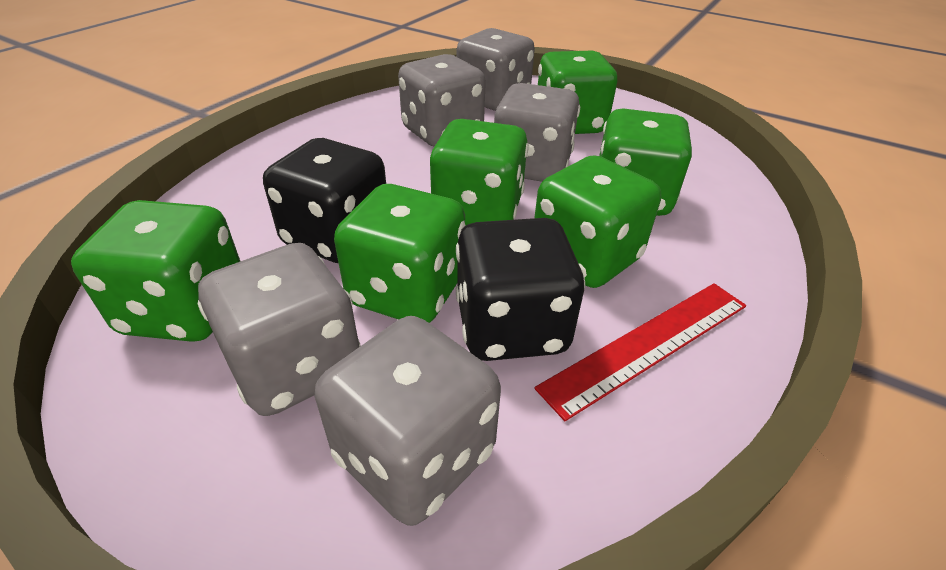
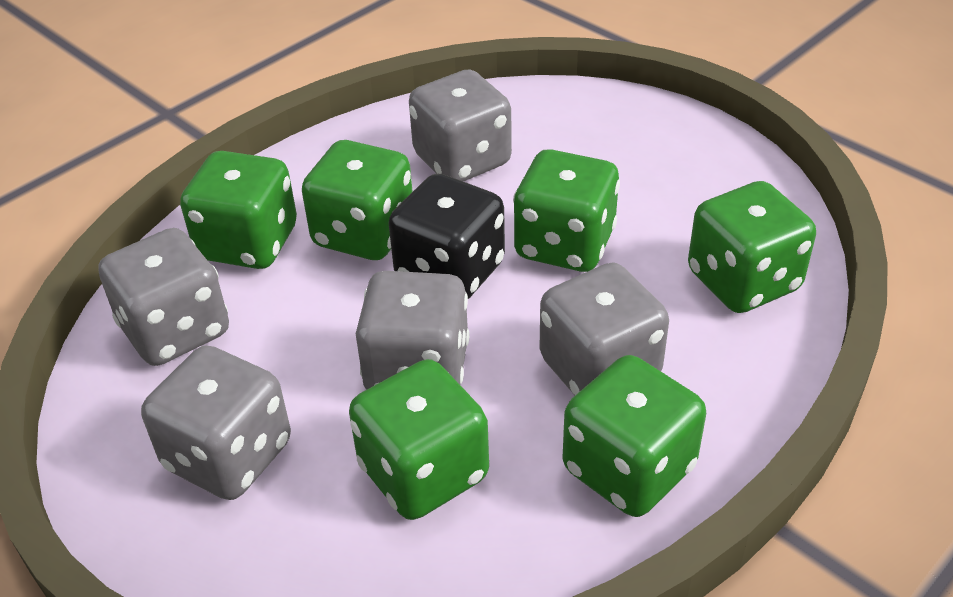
black dice: 2 -> 1
red ruler: 1 -> 0

